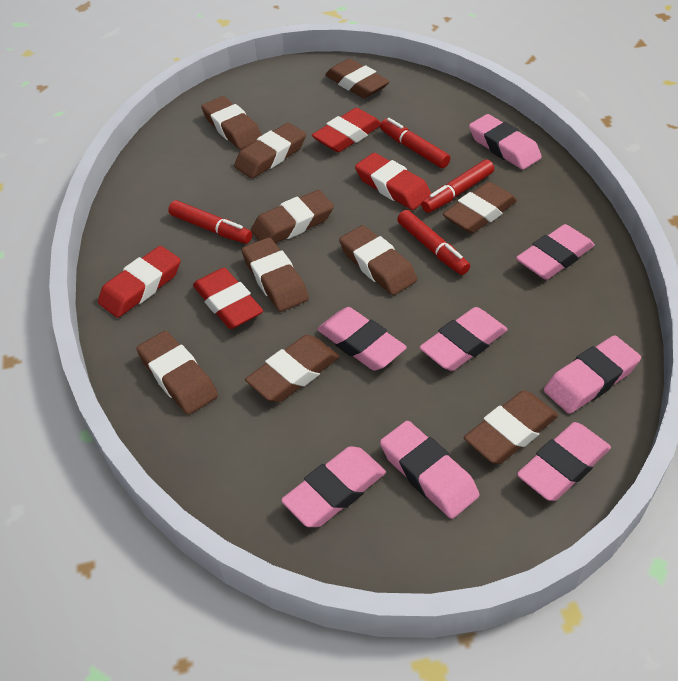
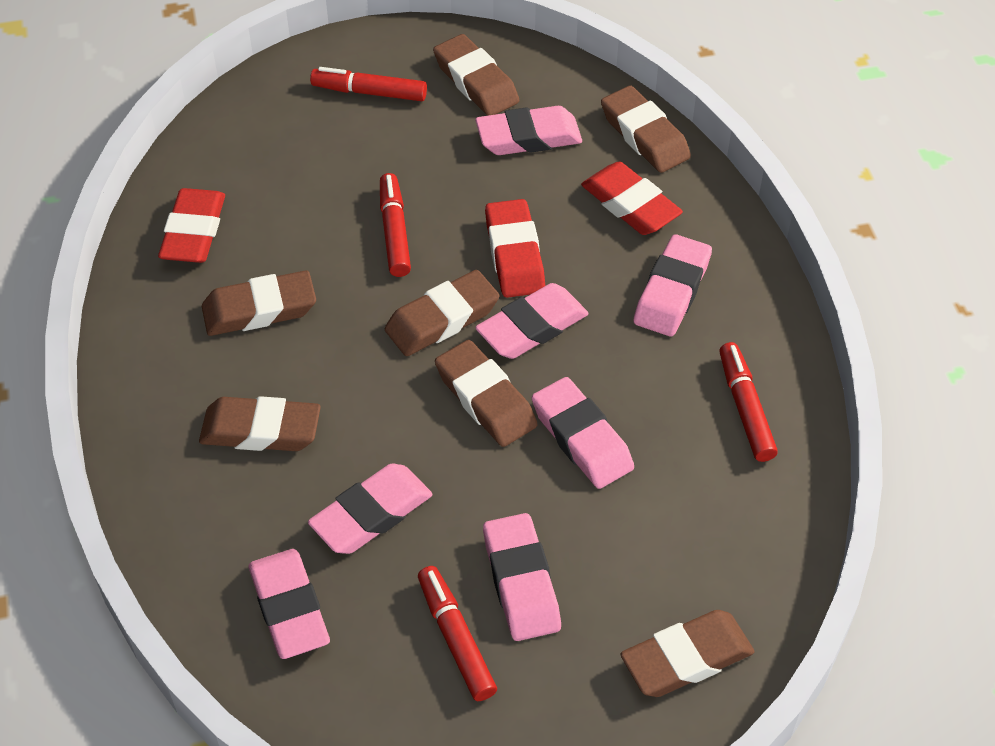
brown eraser: 10 -> 7
pink eraser: 8 -> 7
red eraser: 4 -> 3

